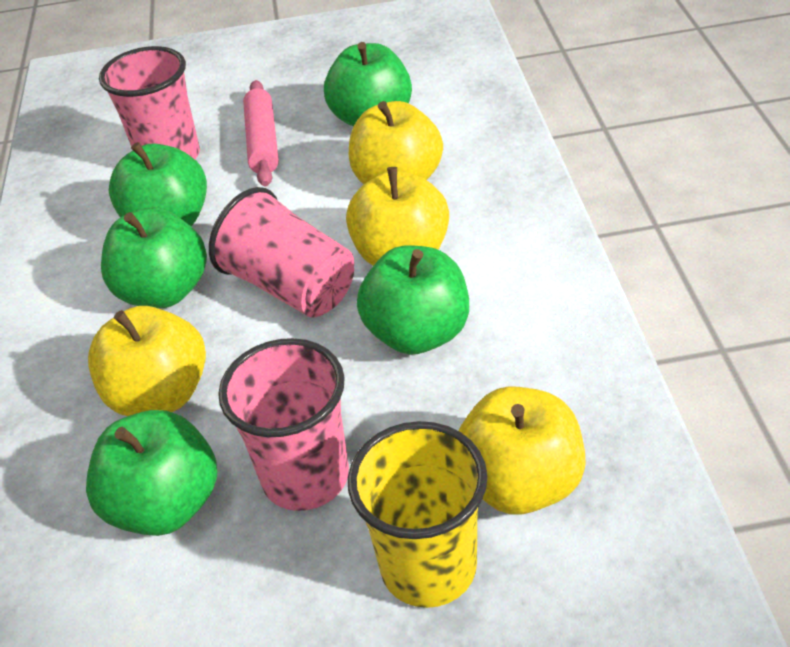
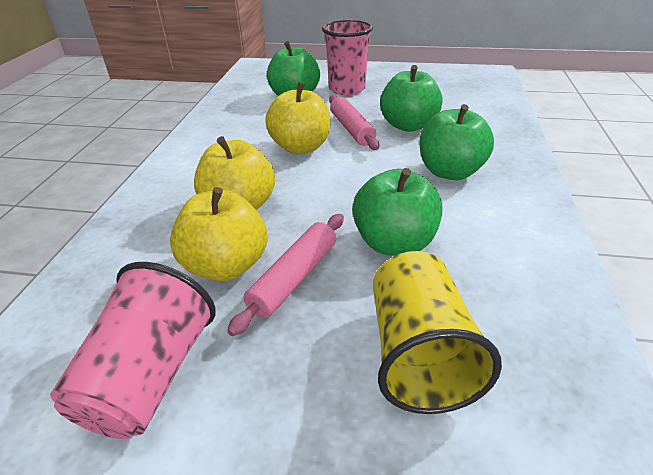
green apple: 5 -> 4
pink cup: 3 -> 2
pink rolling pin: 1 -> 2
yellow apple: 4 -> 3

